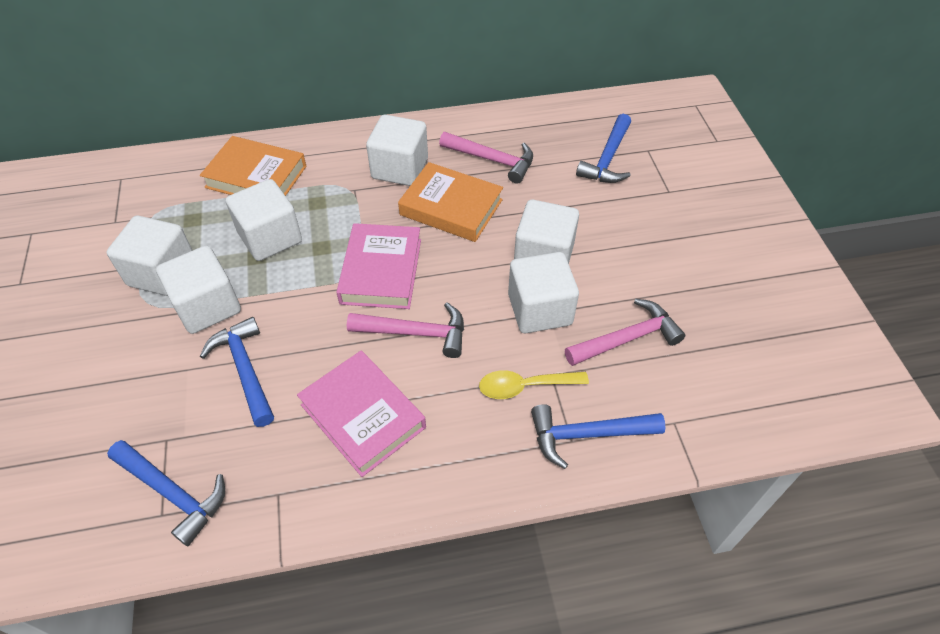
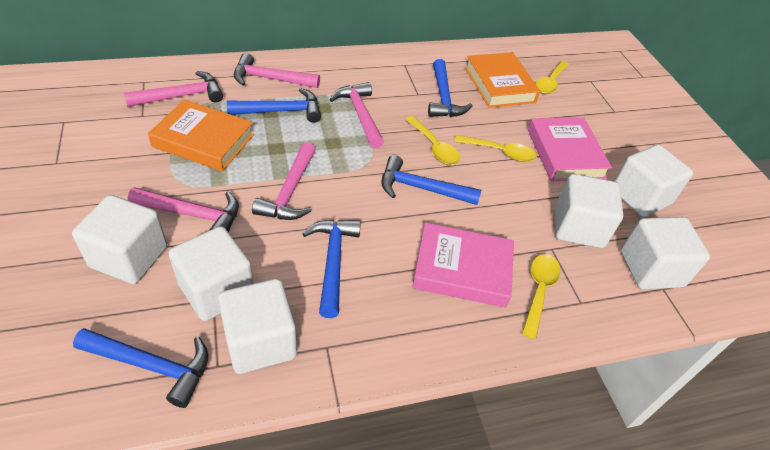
blue hammer: 4 -> 5
pink hammer: 3 -> 5
yellow spoon: 1 -> 4

